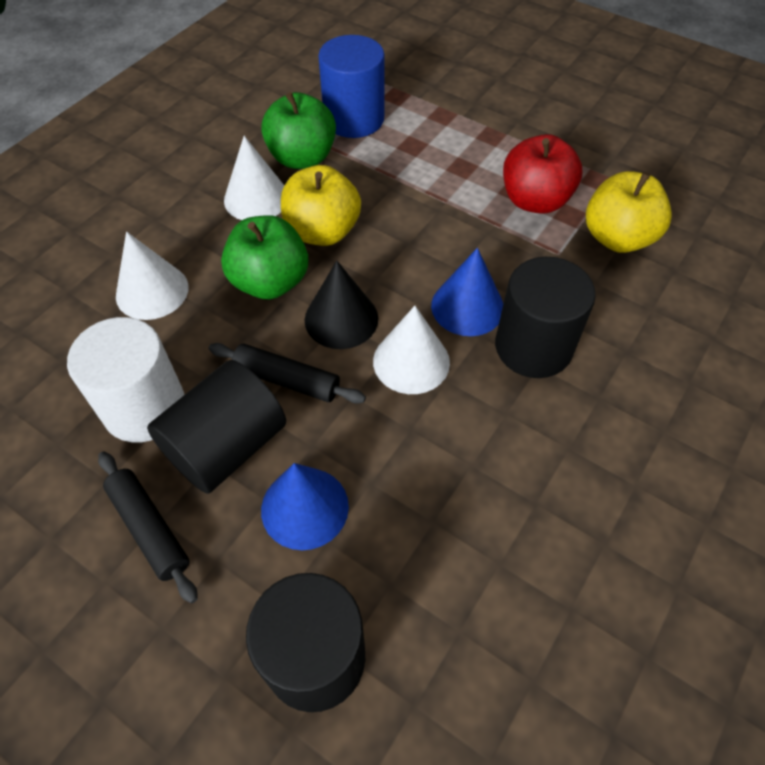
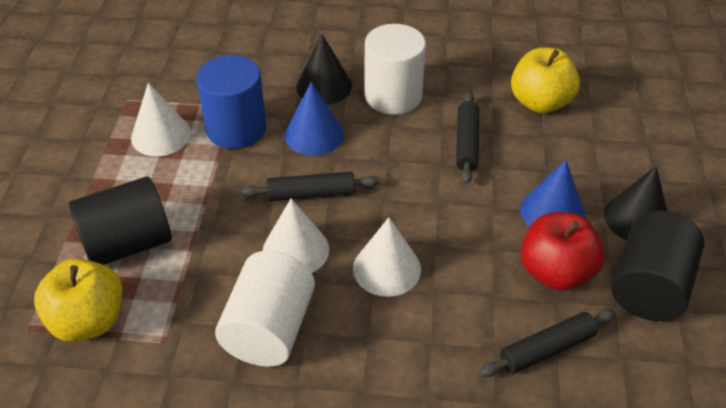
black cone: 1 -> 2
black cylinder: 3 -> 2
black rolling pin: 2 -> 3
green apple: 2 -> 0
white cylinder: 1 -> 2

